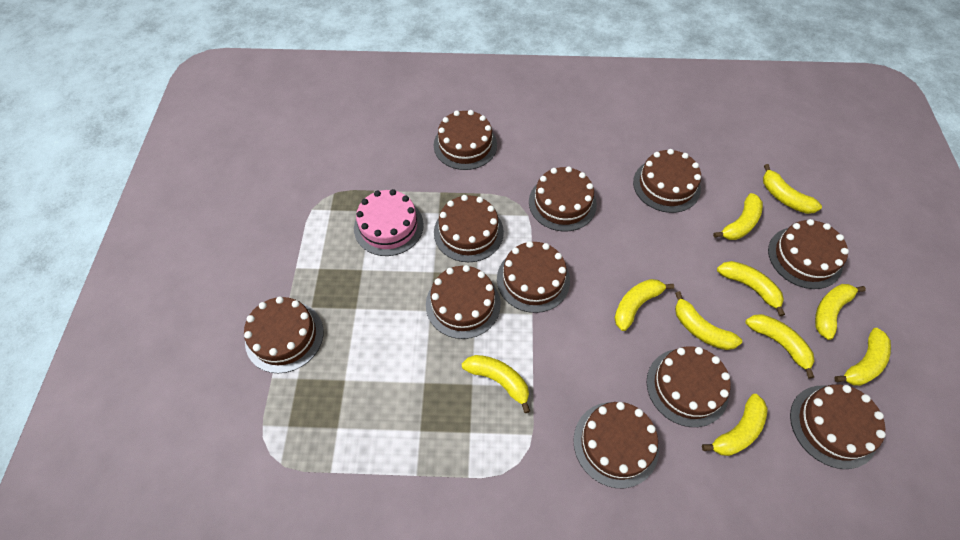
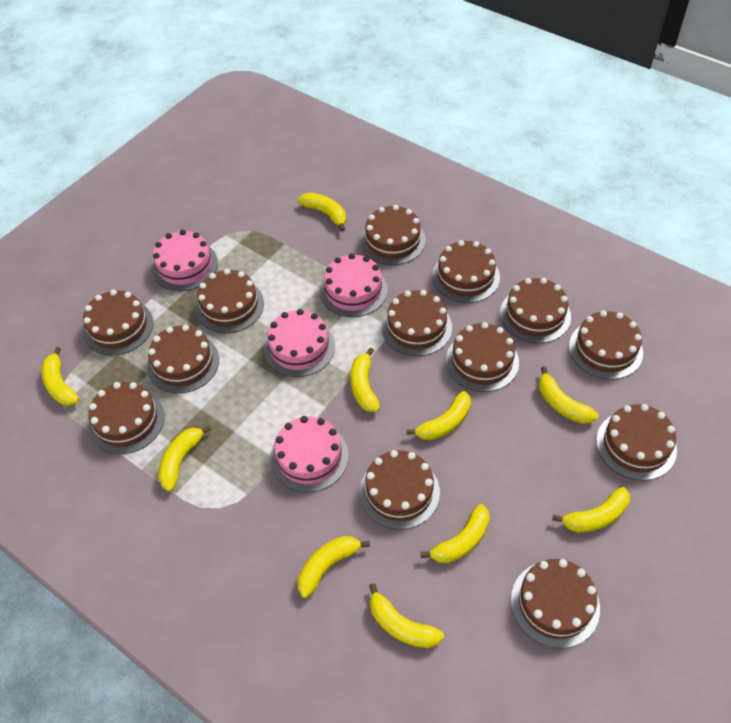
brown cake: 11 -> 13
pink cake: 1 -> 4

